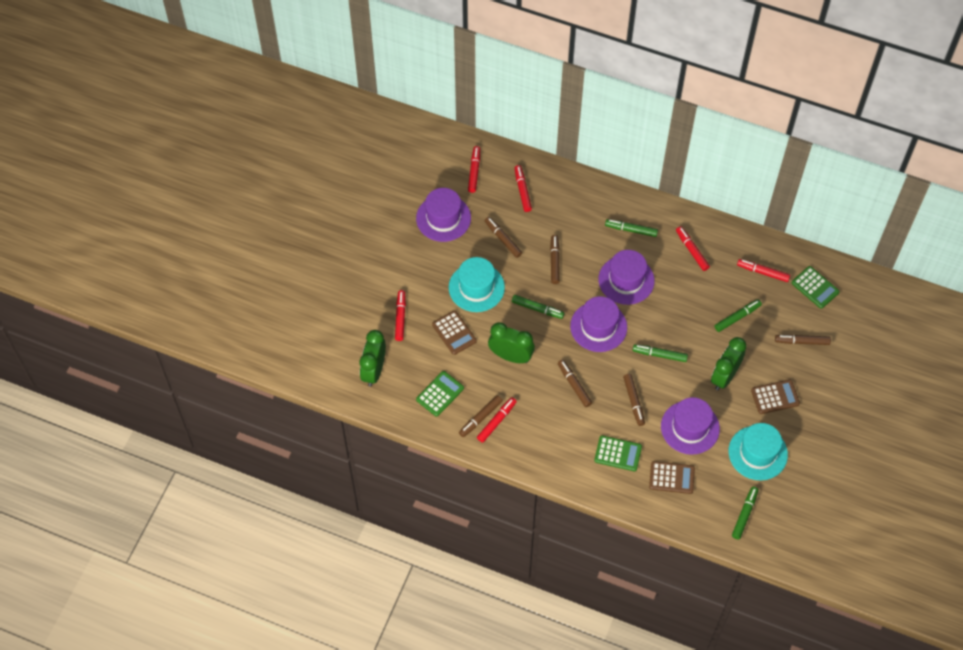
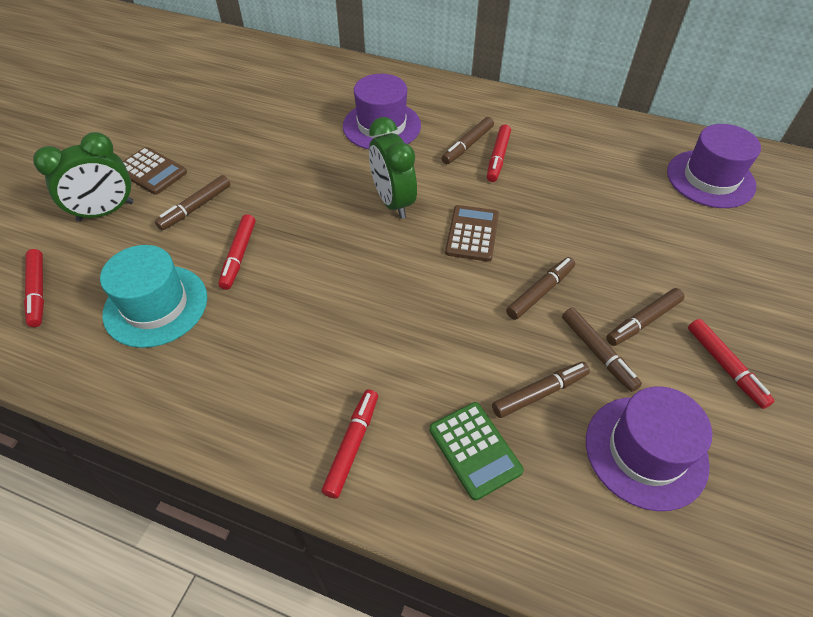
brown calculator: 3 -> 2
green calculator: 3 -> 1
green clock: 3 -> 2
green marker: 5 -> 0
purple hat: 4 -> 3
red marker: 6 -> 5
turquoise hat: 2 -> 1

